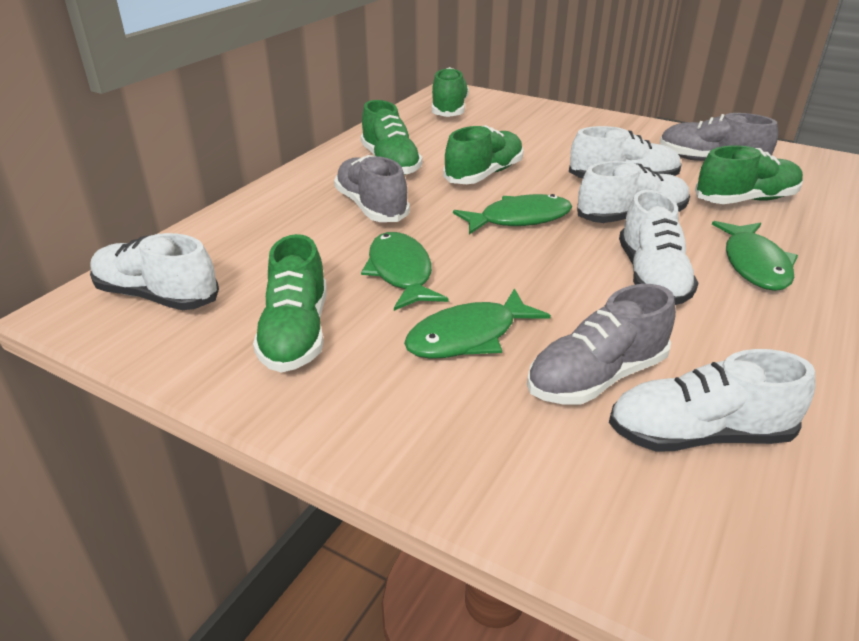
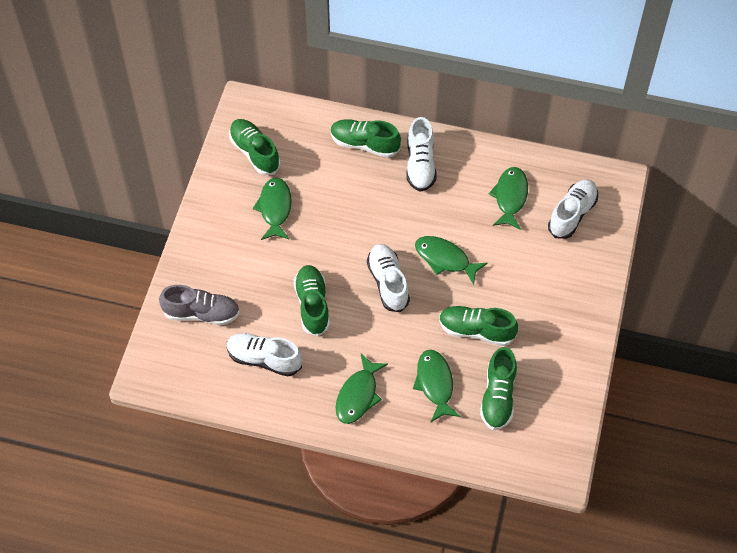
green fish: 4 -> 5
grey shoe: 3 -> 1
white shoe: 5 -> 4

